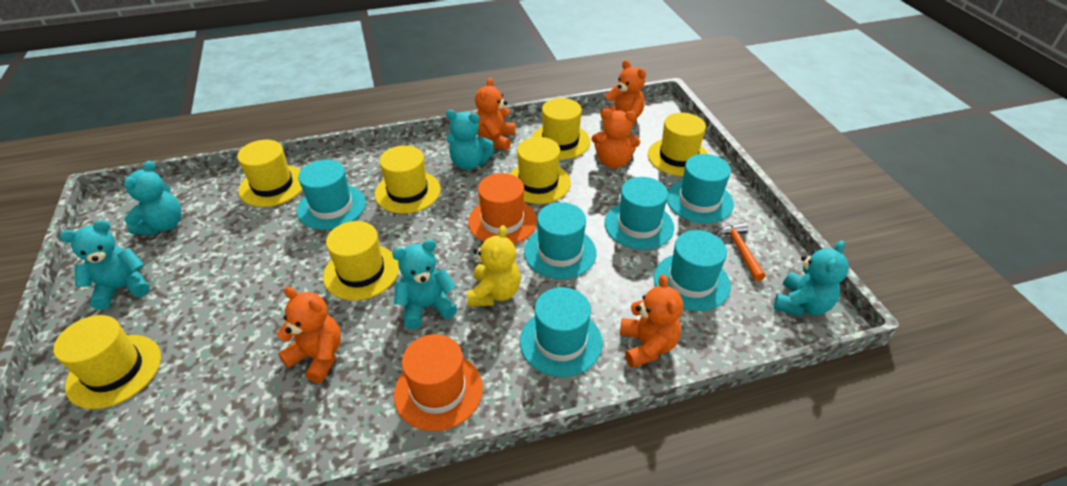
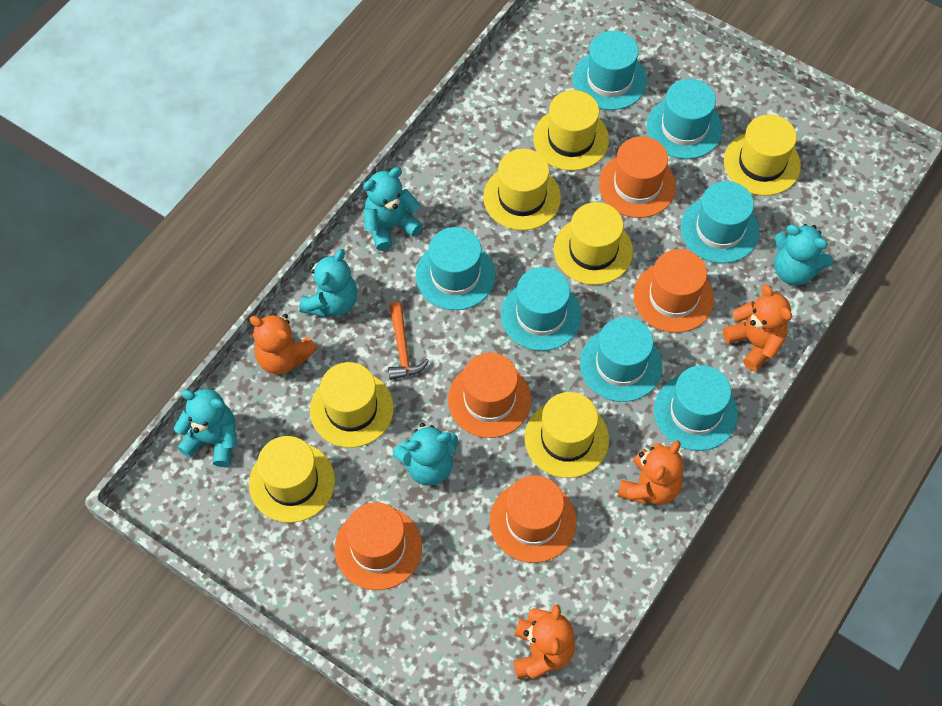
orange hat: 2 -> 5
orange teddy bear: 5 -> 4
turquoise hat: 6 -> 7
yellow teddy bear: 1 -> 0

